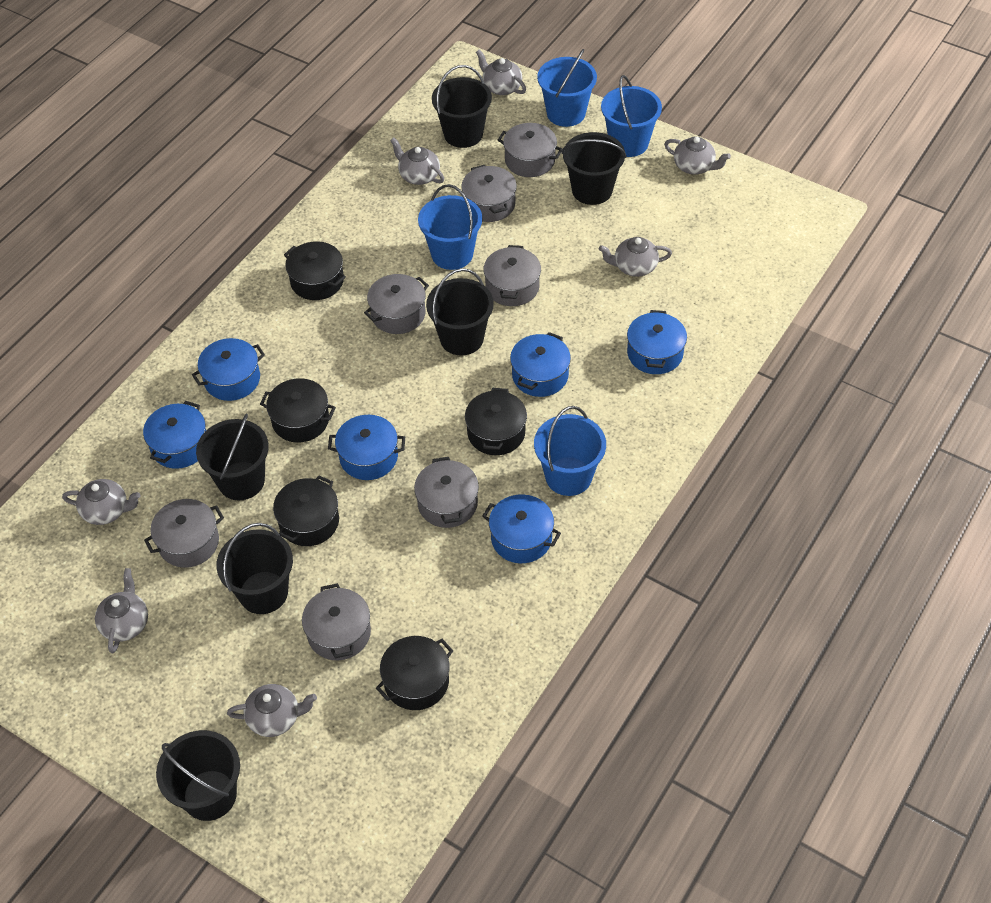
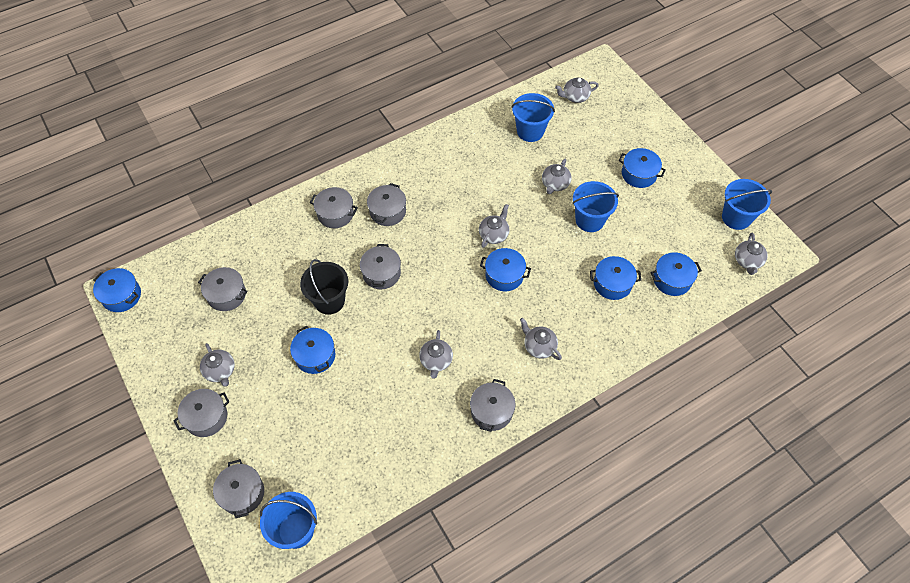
black bucket: 6 -> 1
black pot: 5 -> 0

